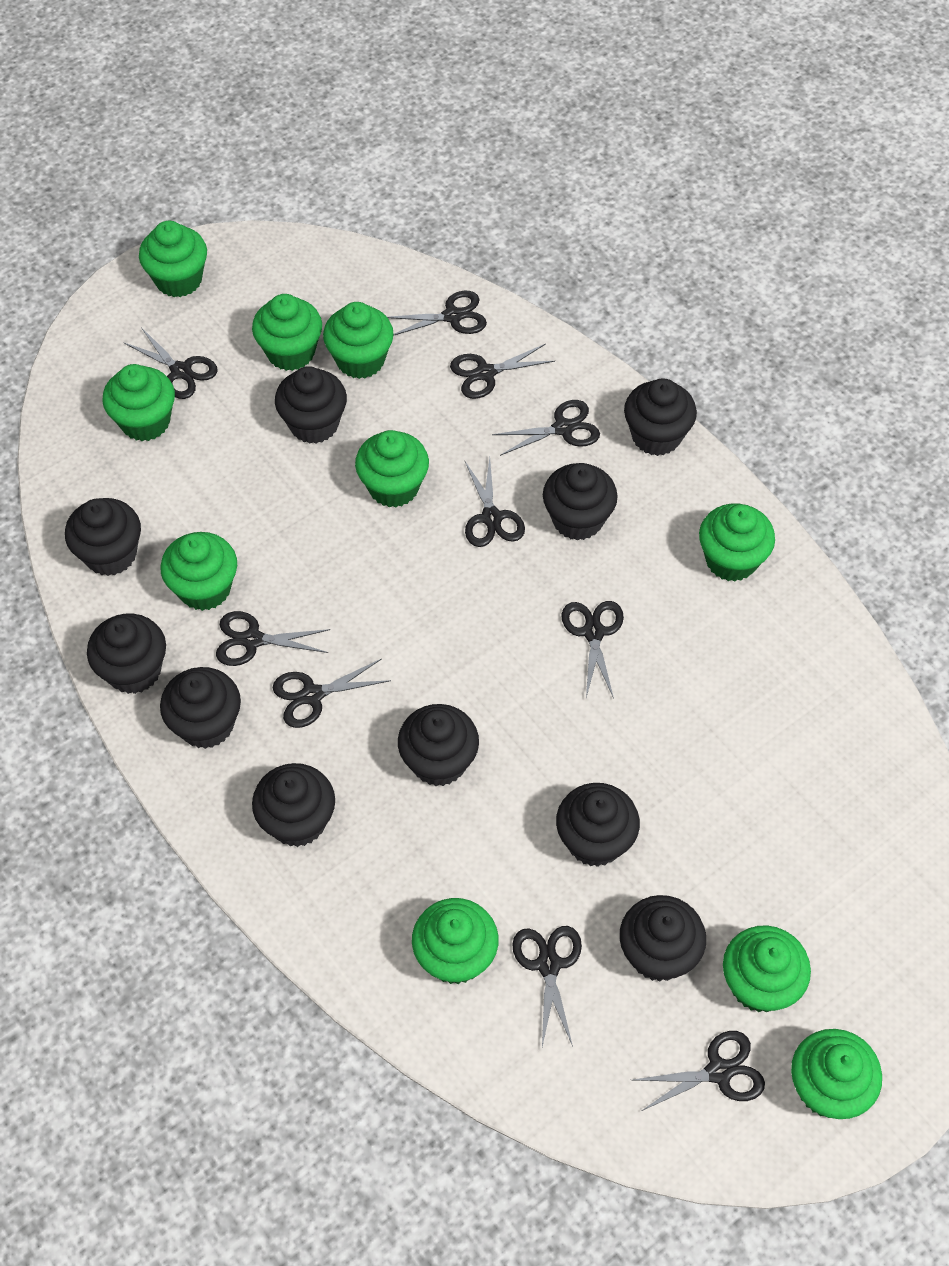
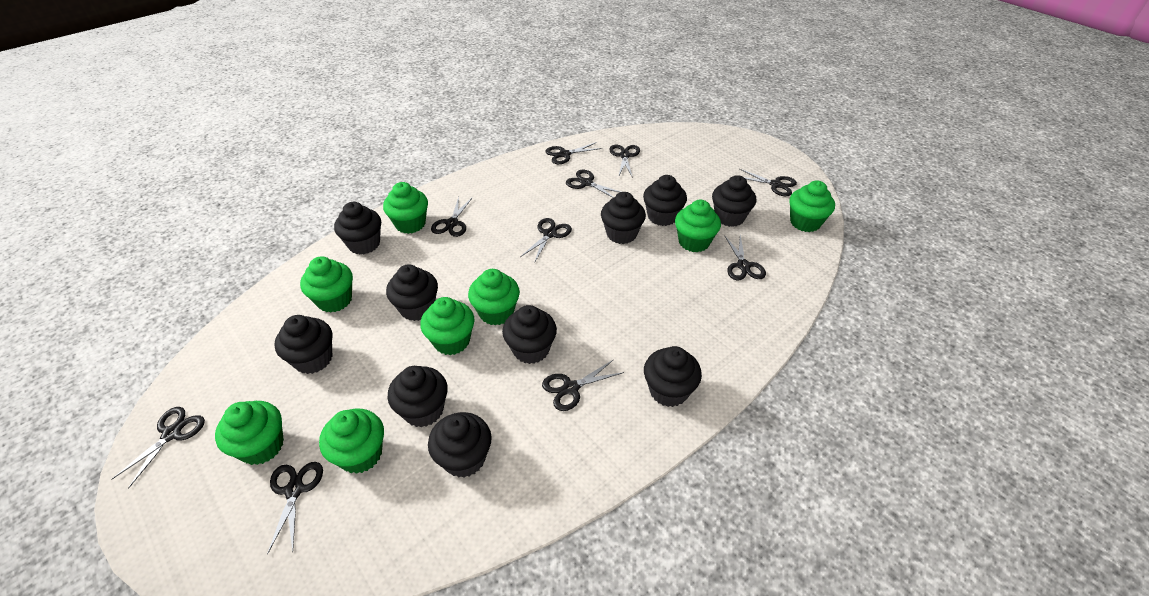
green cupcake: 10 -> 8

